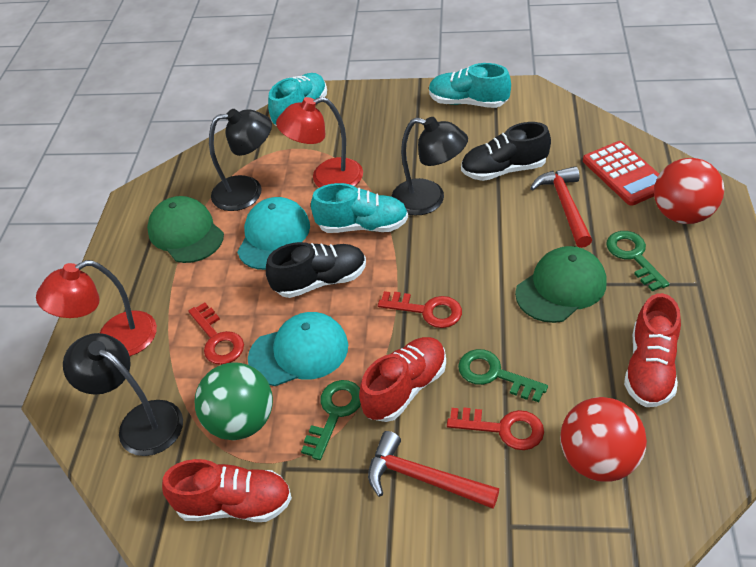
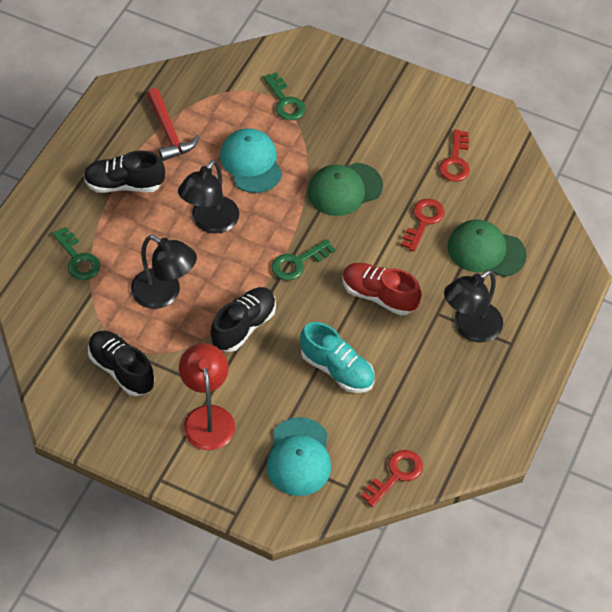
black shoe: 2 -> 3
green ball: 1 -> 0
red ball: 2 -> 0
red calculator: 1 -> 0
red hammer: 2 -> 1
red lamp: 2 -> 1
red shoe: 3 -> 1
turquoise shoe: 3 -> 1

